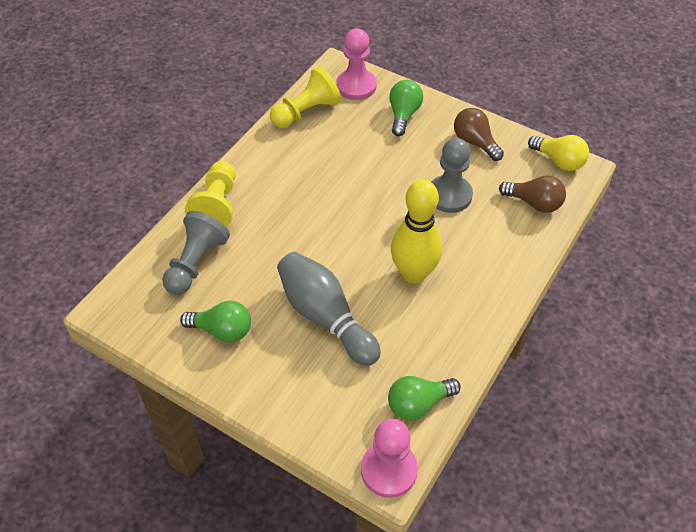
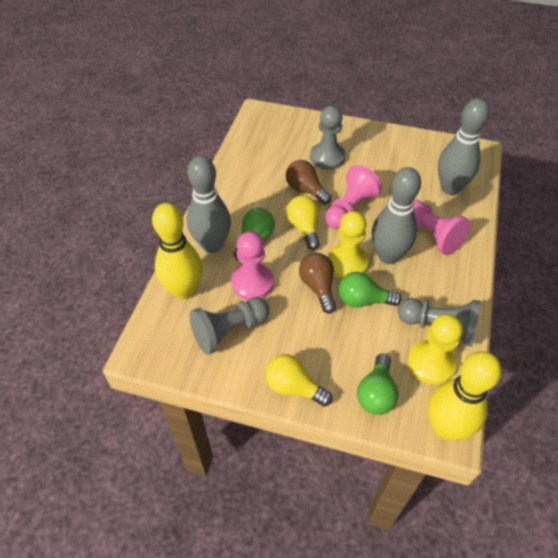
grey bowling pin: 1 -> 3
grey pawn: 2 -> 3
pink pawn: 2 -> 3
yellow bowling pin: 1 -> 2
yellow light bulb: 1 -> 2

